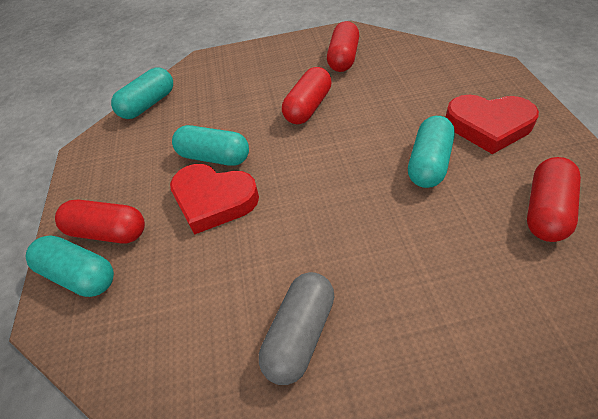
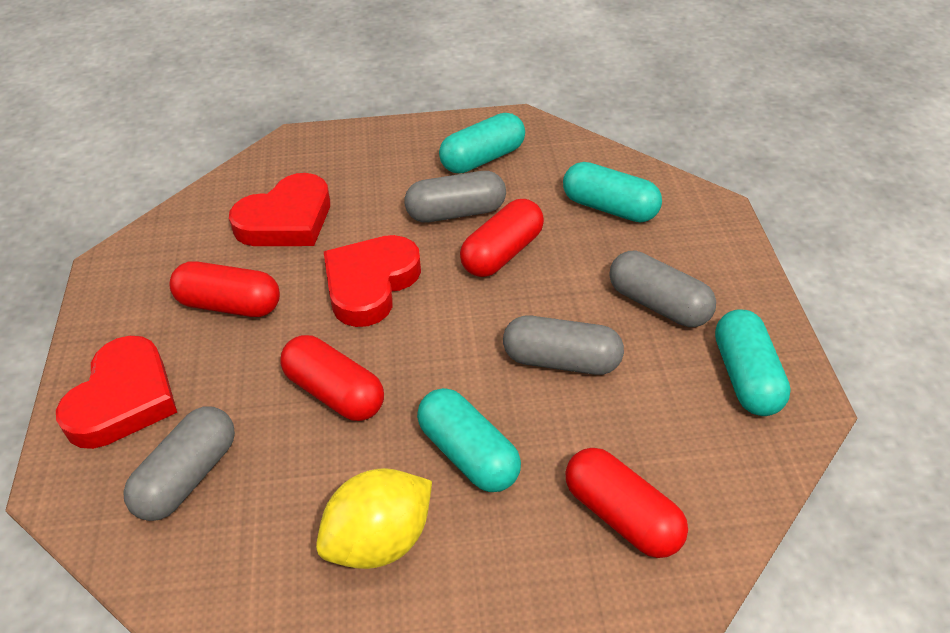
grey capsule: 1 -> 4
red heart: 2 -> 3
yellow lemon: 0 -> 1

